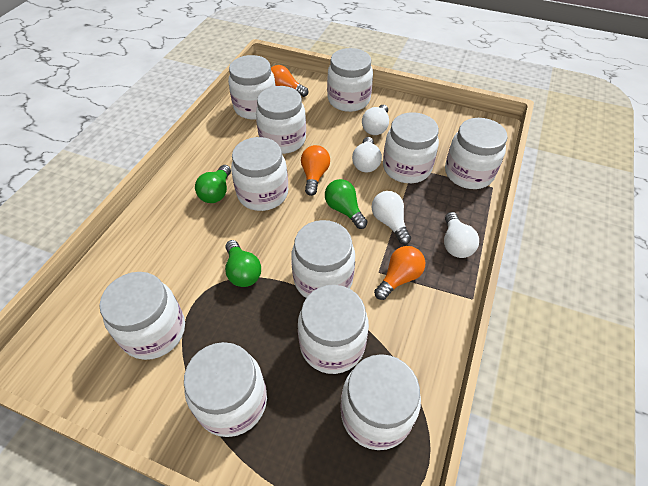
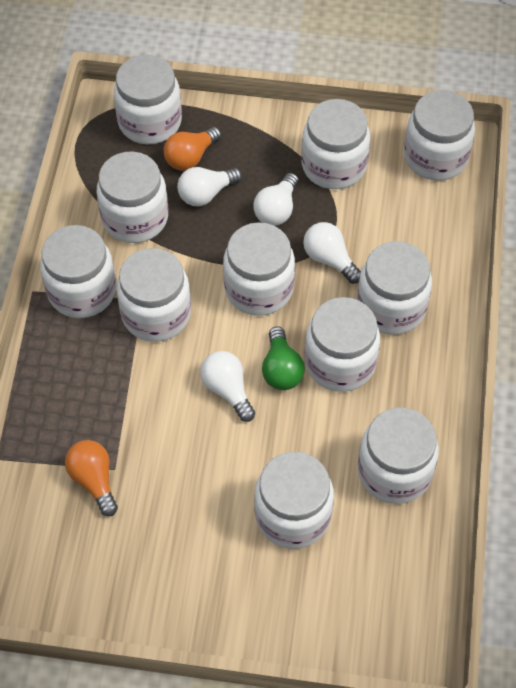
green light bulb: 3 -> 1
orange light bulb: 3 -> 2

